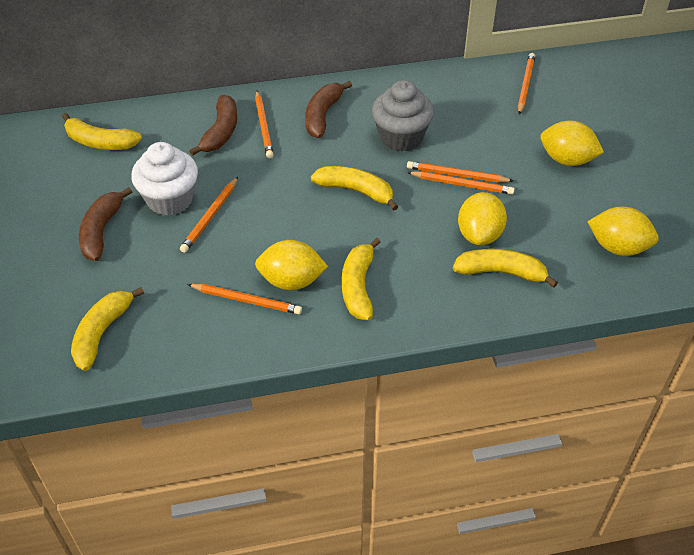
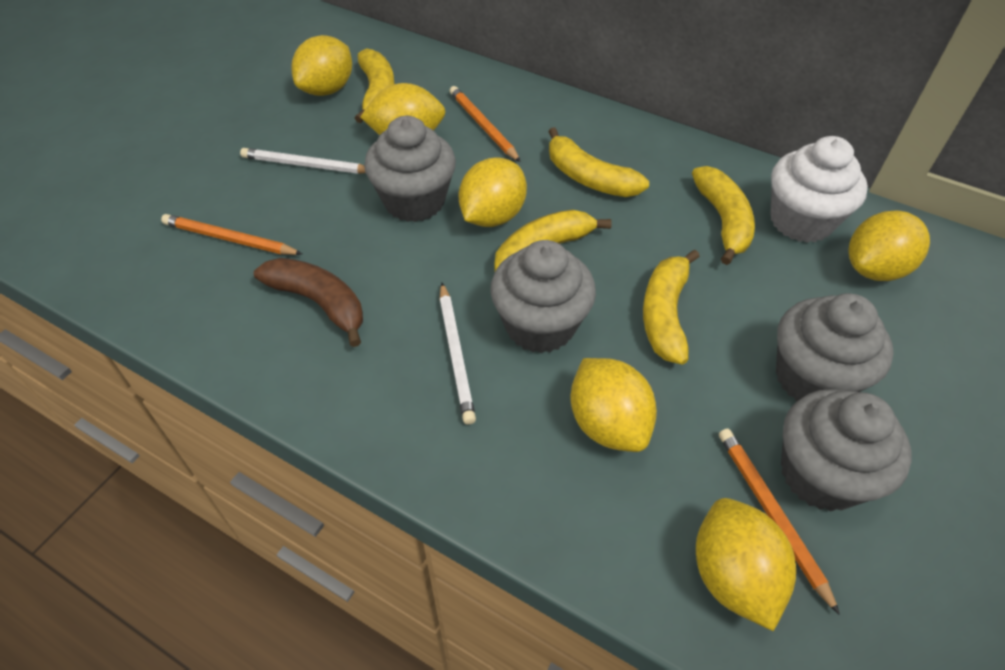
brown banana: 3 -> 1
grey cupcake: 1 -> 4
orange pencil: 6 -> 3
white pencil: 0 -> 2
yellow lemon: 4 -> 6

